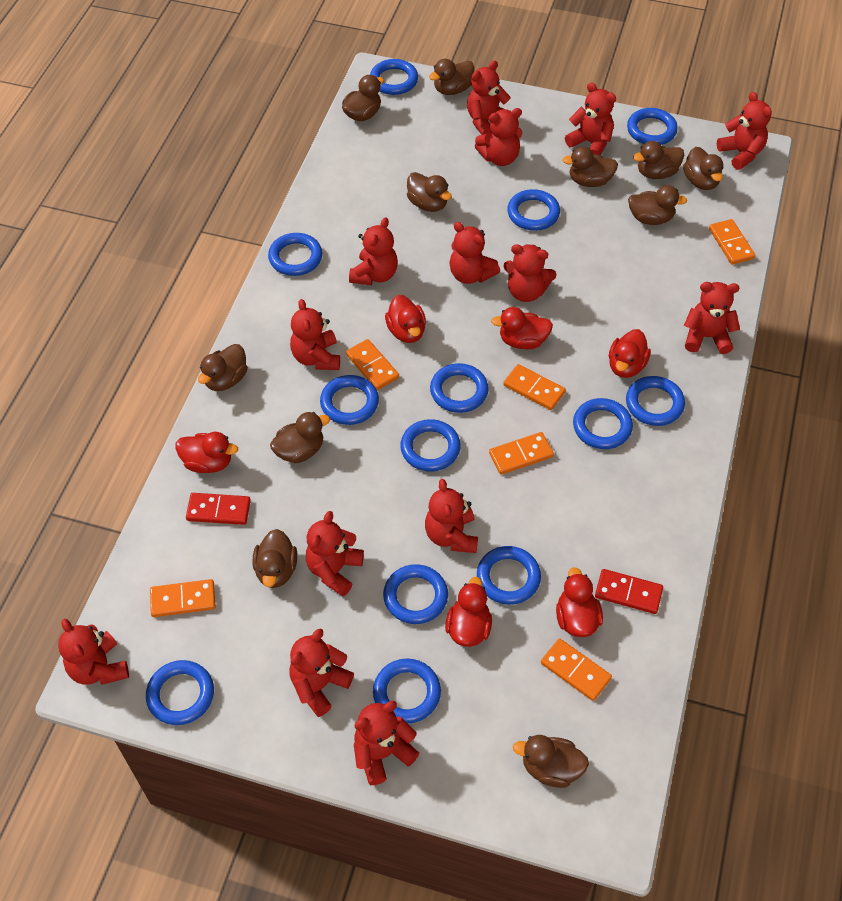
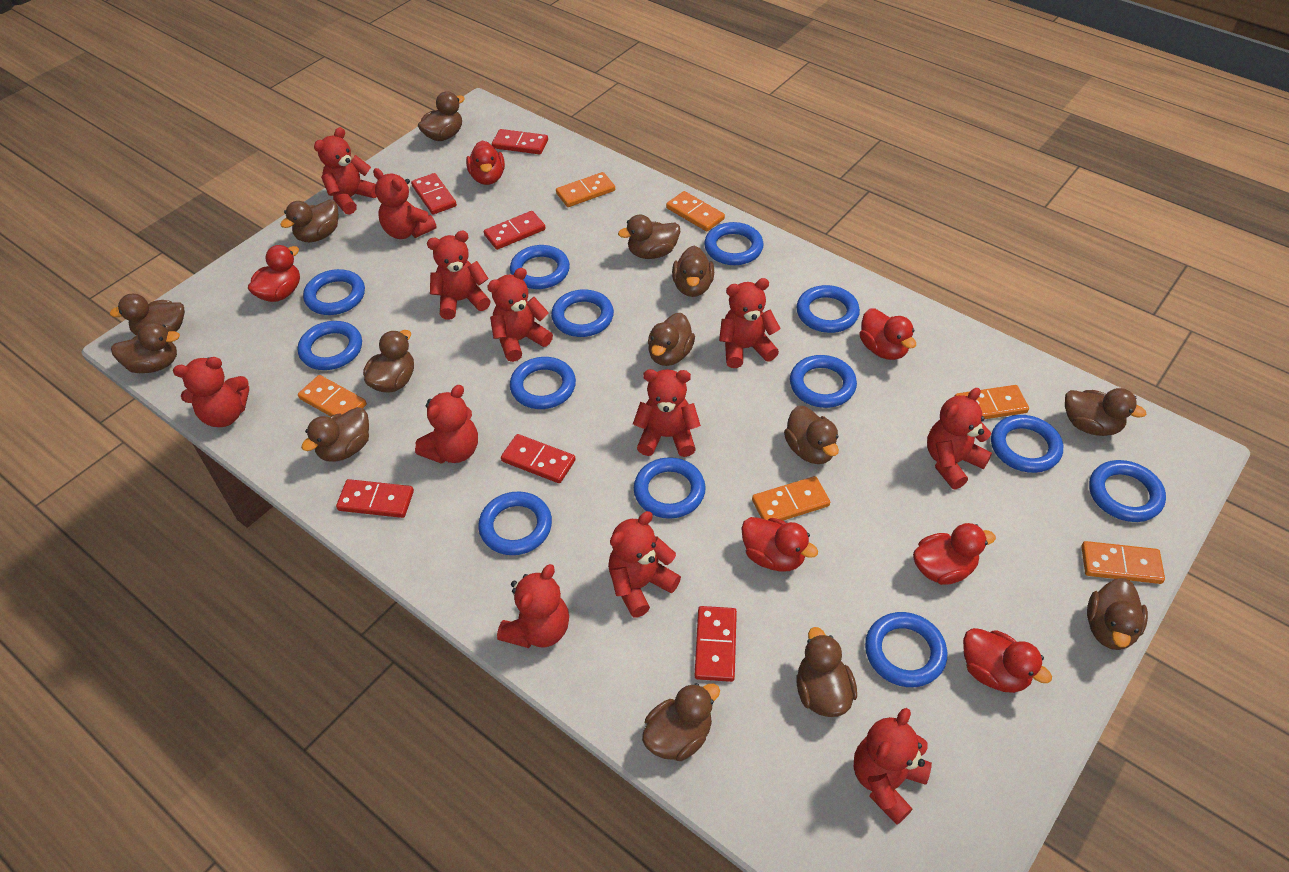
brown duck: 11 -> 14
red domino: 2 -> 6
red teddy bear: 14 -> 12

